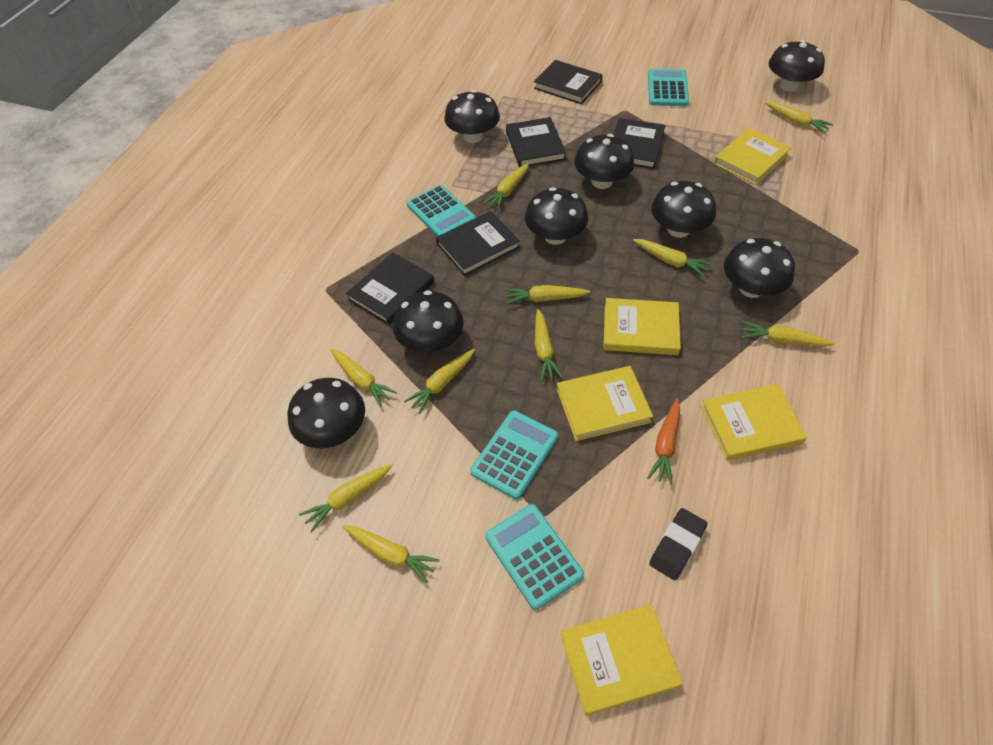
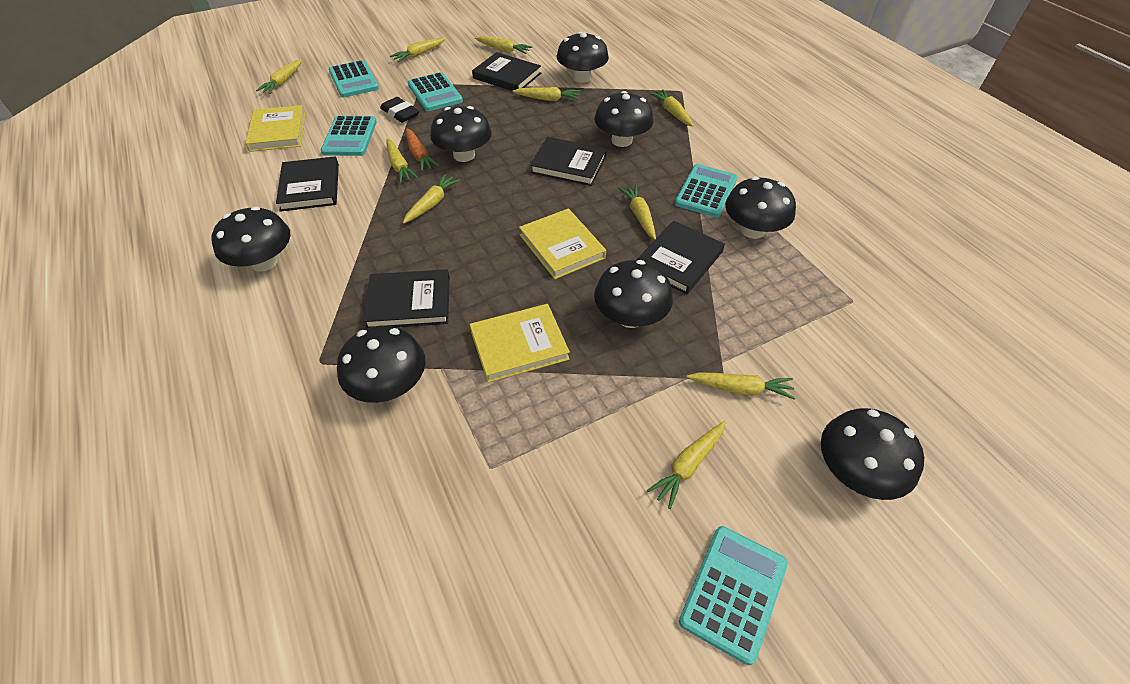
turquoise calculator: 4 -> 5
yellow book: 5 -> 3

